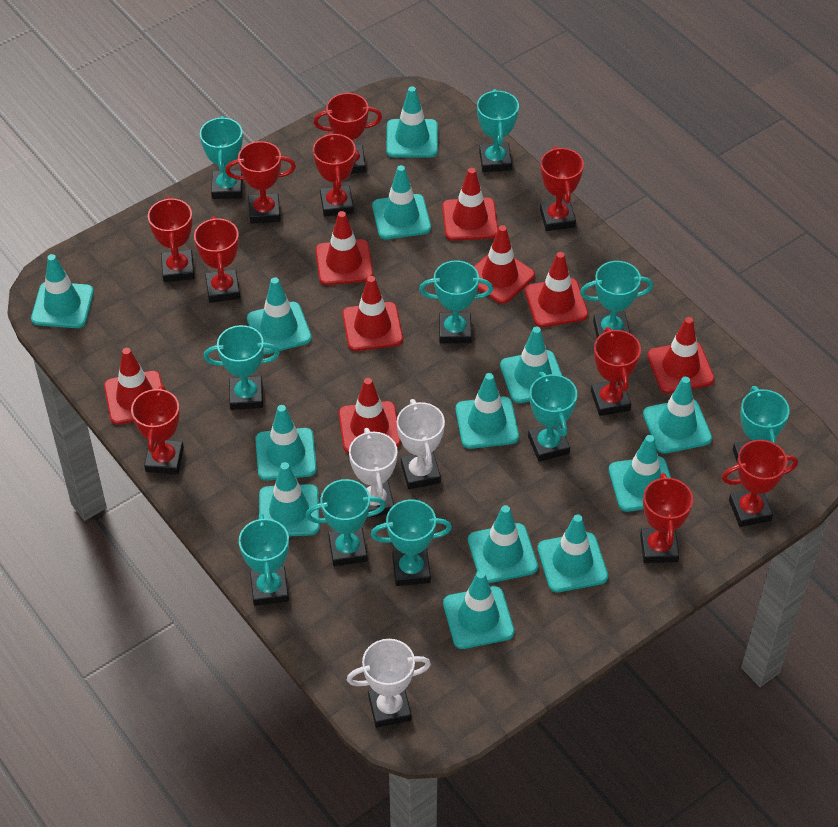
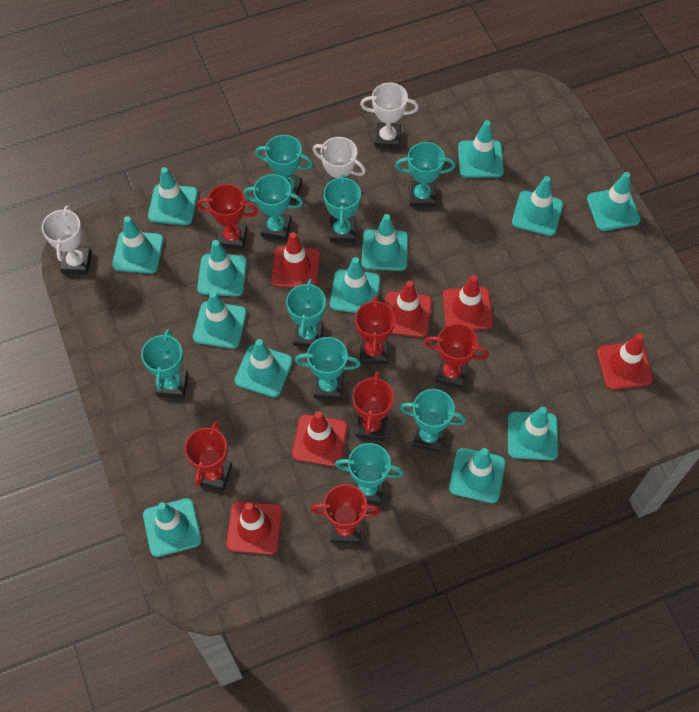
red traffic cone: 8 -> 6
red trophy: 10 -> 6
turquoise trophy: 10 -> 9

